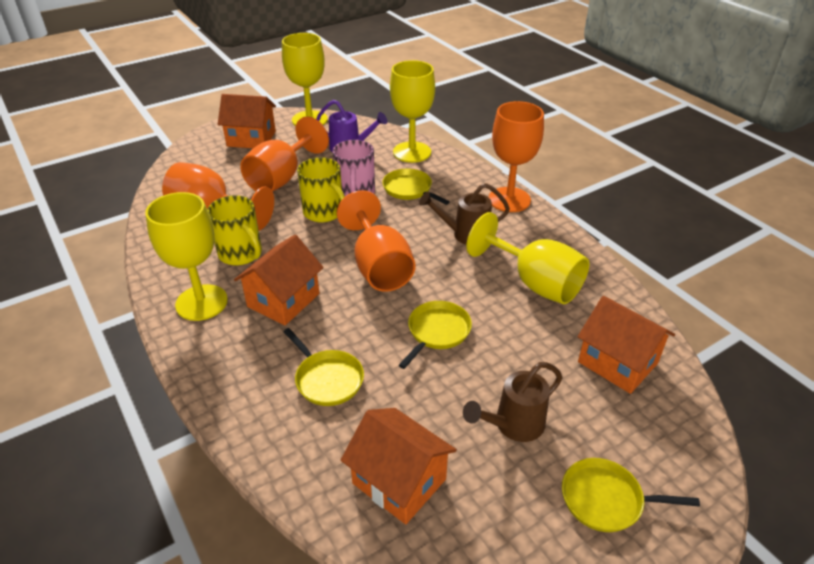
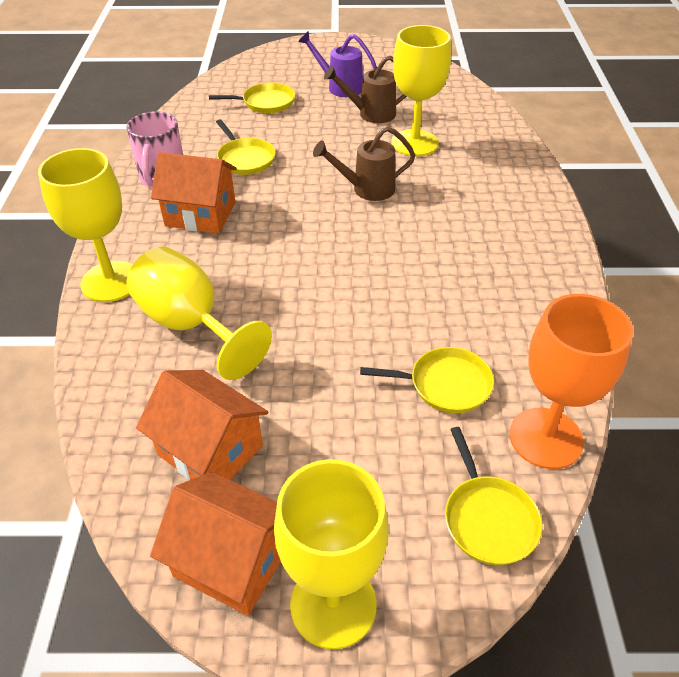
orange goblet: 4 -> 1
orange house: 4 -> 3
yellow mug: 2 -> 0

